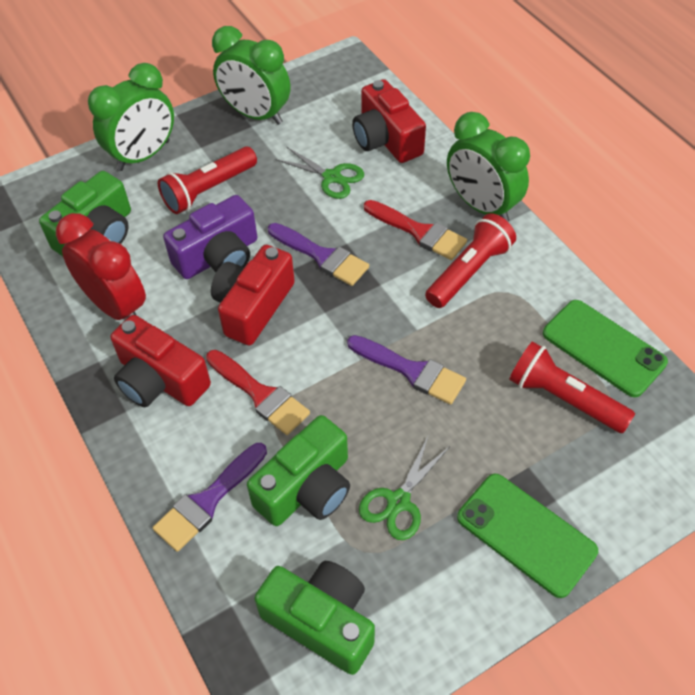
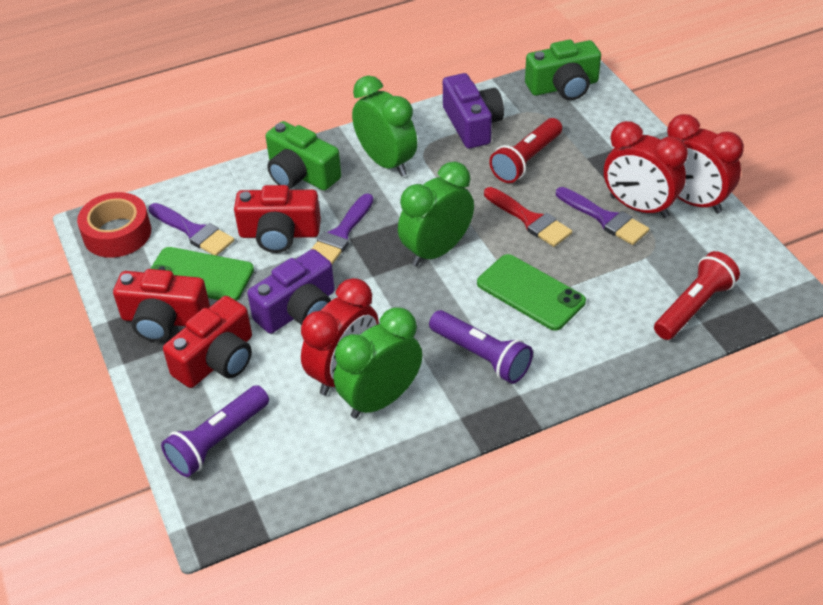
green camera: 3 -> 2
green scissors: 2 -> 0
purple camera: 1 -> 2
purple flashlight: 0 -> 2
red brush: 2 -> 1
red clock: 1 -> 3
red flashlight: 3 -> 2
red tape: 0 -> 1

